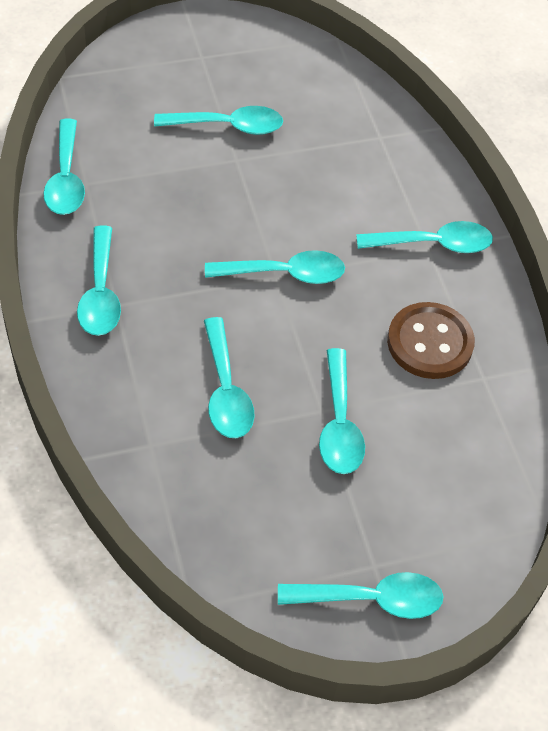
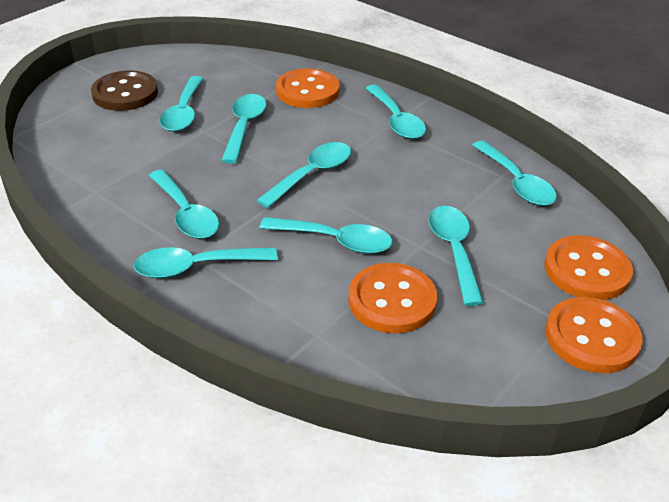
orange button: 0 -> 4
turquoise spoon: 8 -> 9

